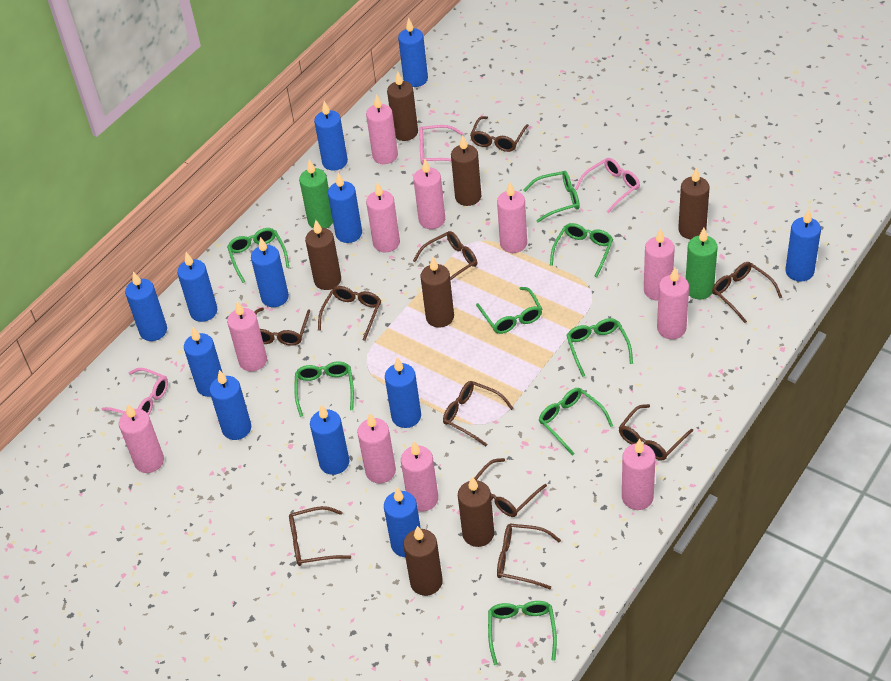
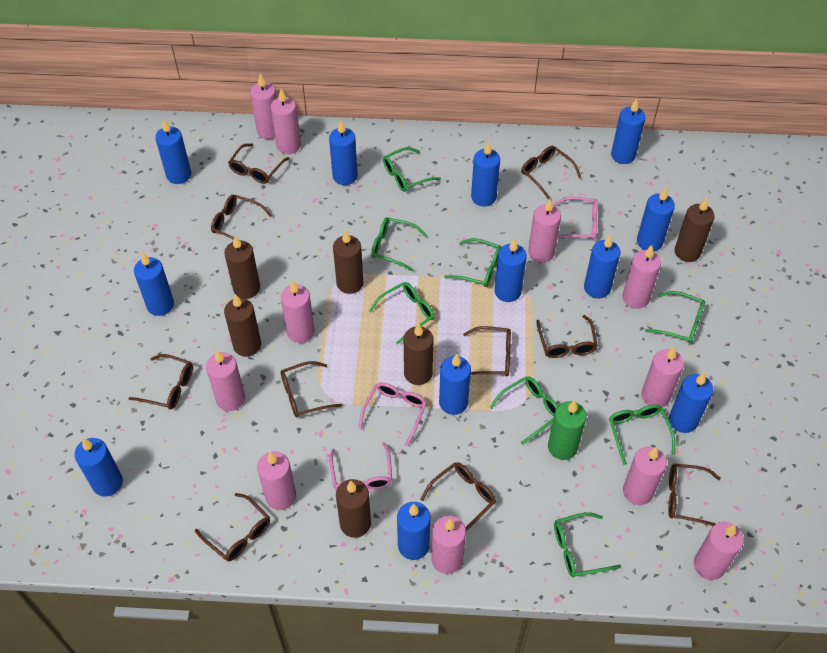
brown candle: 7 -> 6
green candle: 2 -> 1

